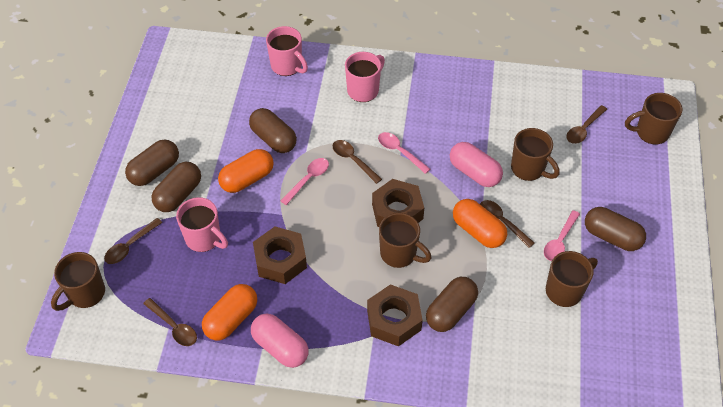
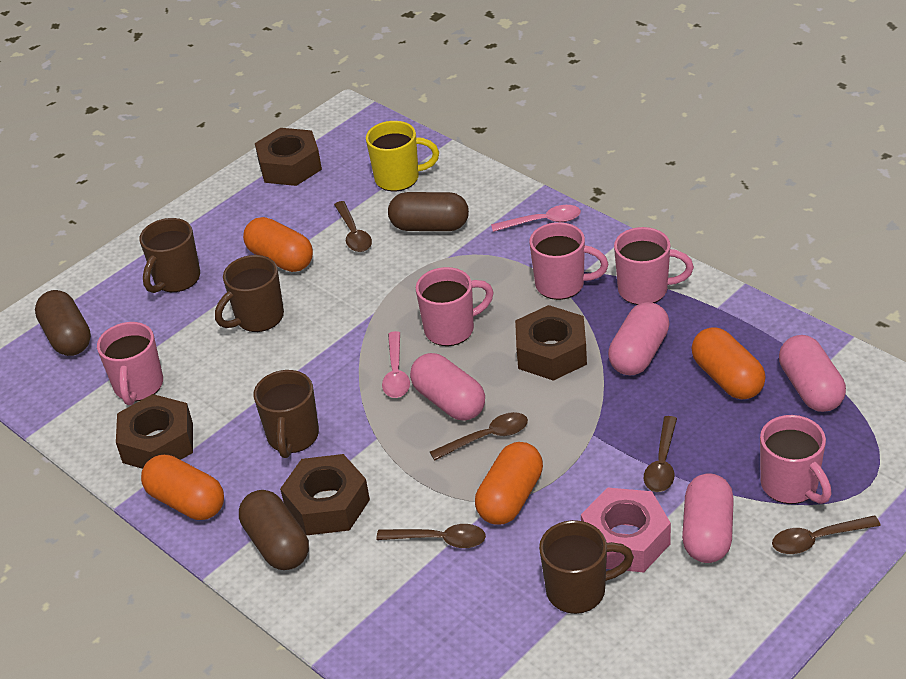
brown capsule: 5 -> 3
brown mug: 5 -> 4
brown nut: 3 -> 4
orange capsule: 3 -> 4
pink capsule: 2 -> 4
pink mug: 3 -> 5
pink nut: 0 -> 1
pink spoon: 3 -> 2
yellow mug: 0 -> 1

